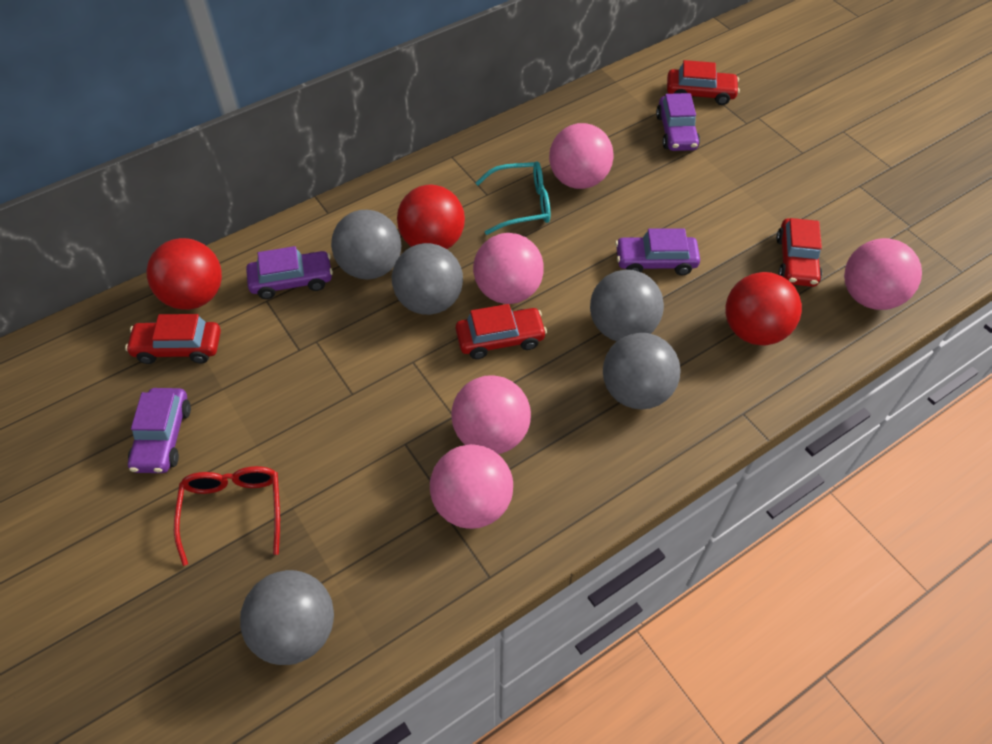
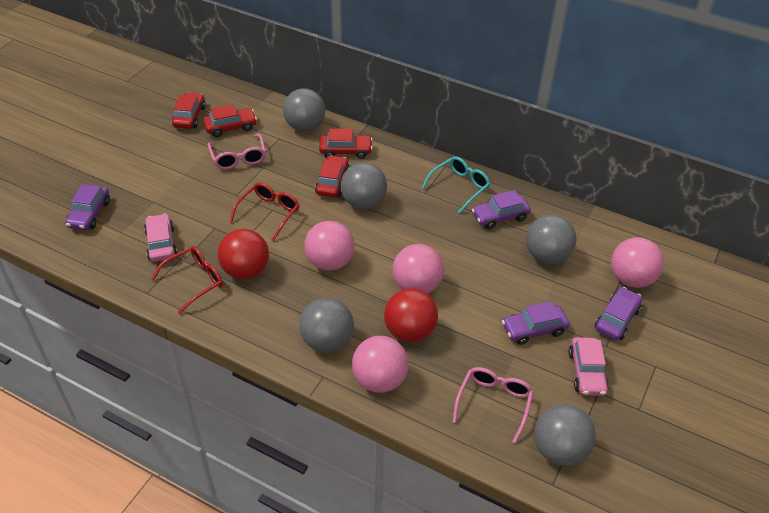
pink ball: 5 -> 4
pink car: 0 -> 2
pink glasses: 0 -> 2
red ball: 3 -> 2
red glasses: 1 -> 2

